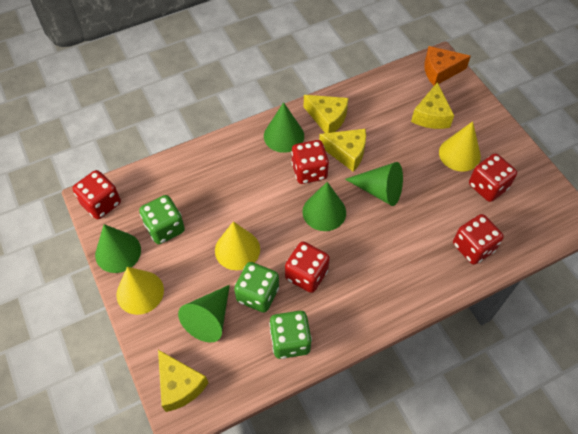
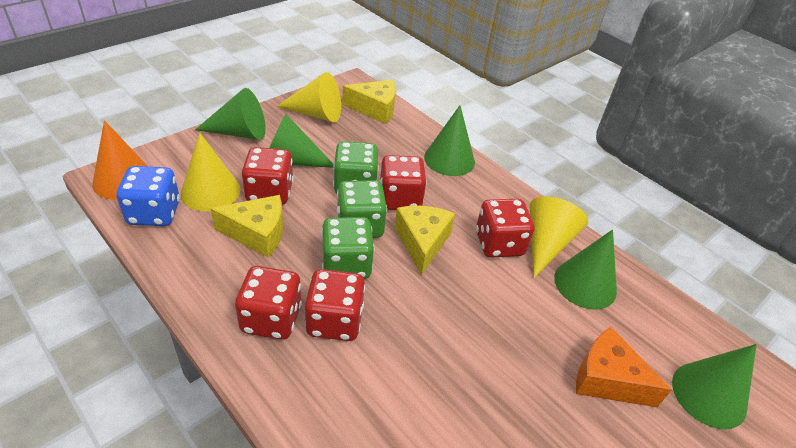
blue dice: 0 -> 1
orange cone: 0 -> 1
yellow cheese: 4 -> 3

